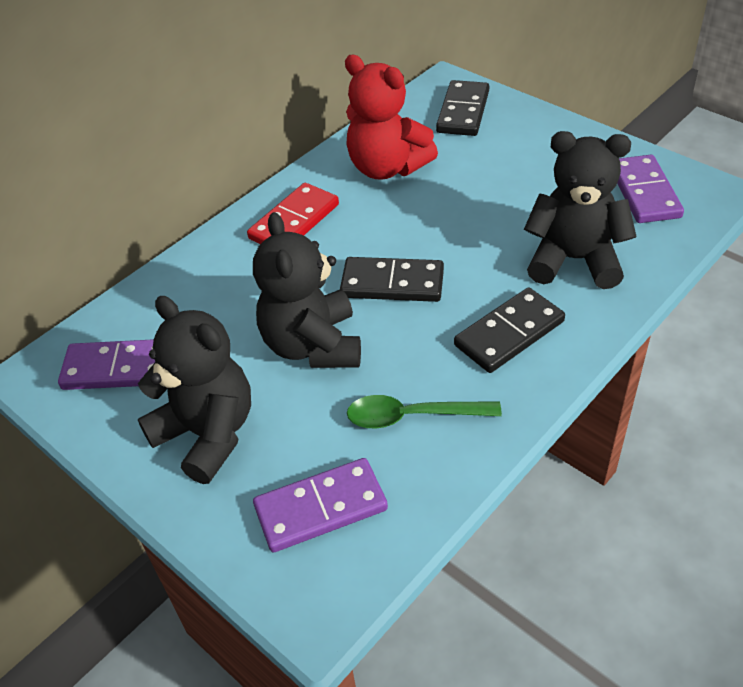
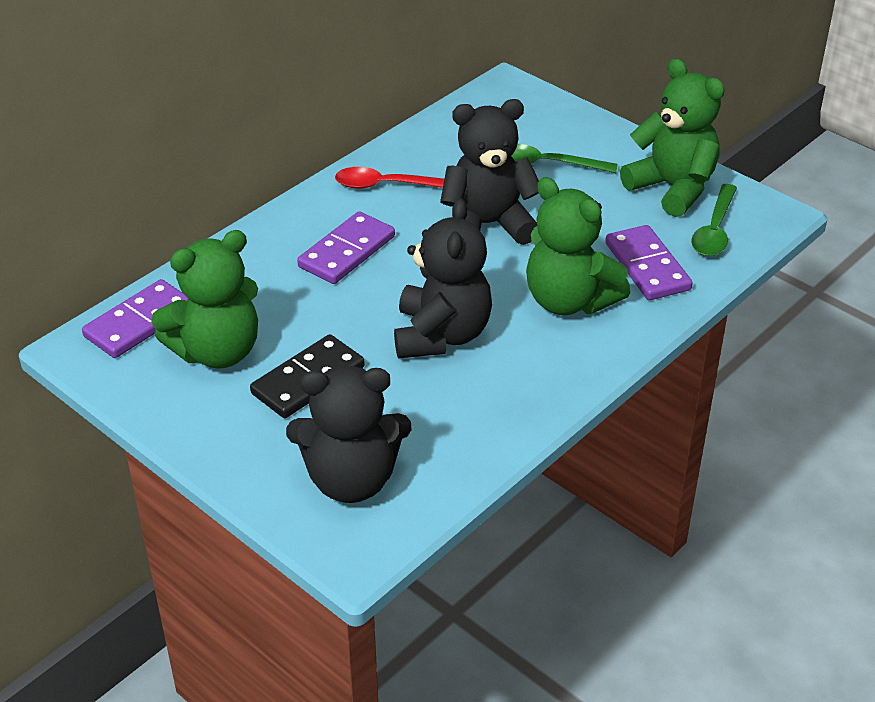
black domino: 3 -> 1
green spoon: 1 -> 2
green teddy bear: 0 -> 3
red domino: 1 -> 0
red spoon: 0 -> 1
red teddy bear: 1 -> 0

